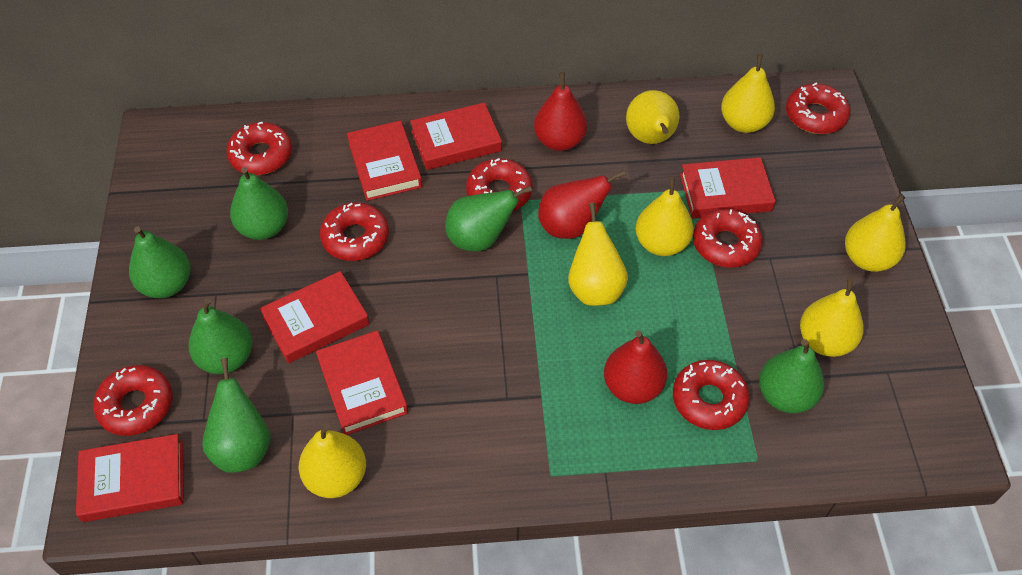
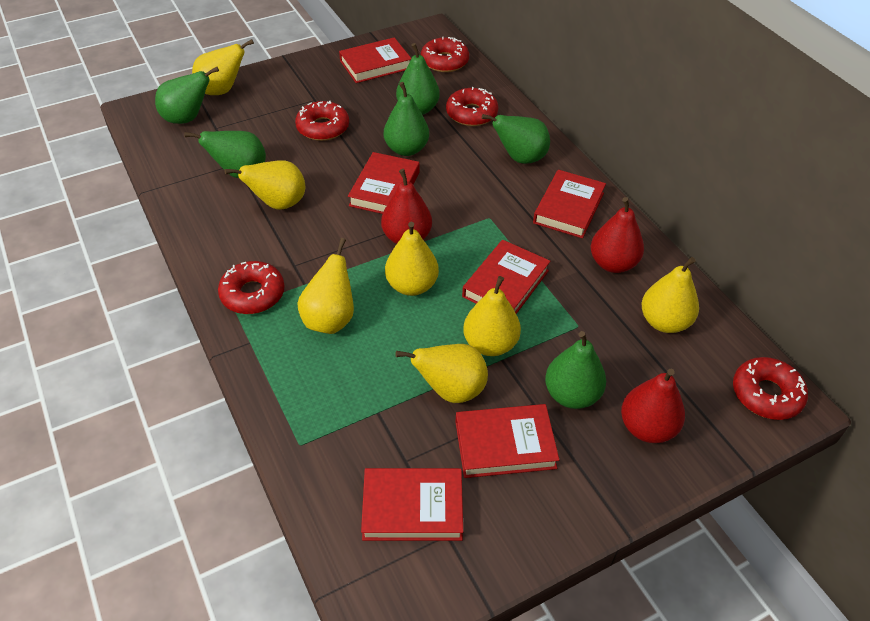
red donut: 7 -> 5

